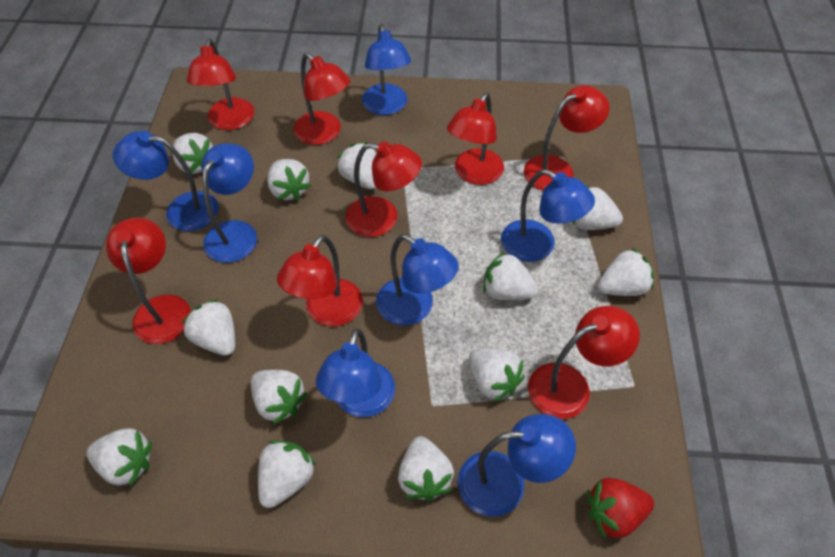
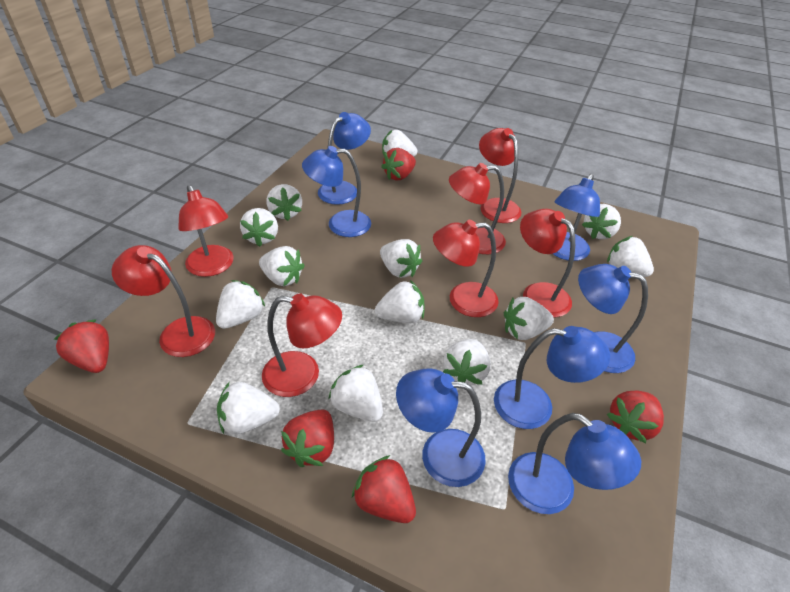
red lamp: 8 -> 7
red strawberry: 1 -> 5
white strawberry: 12 -> 13

